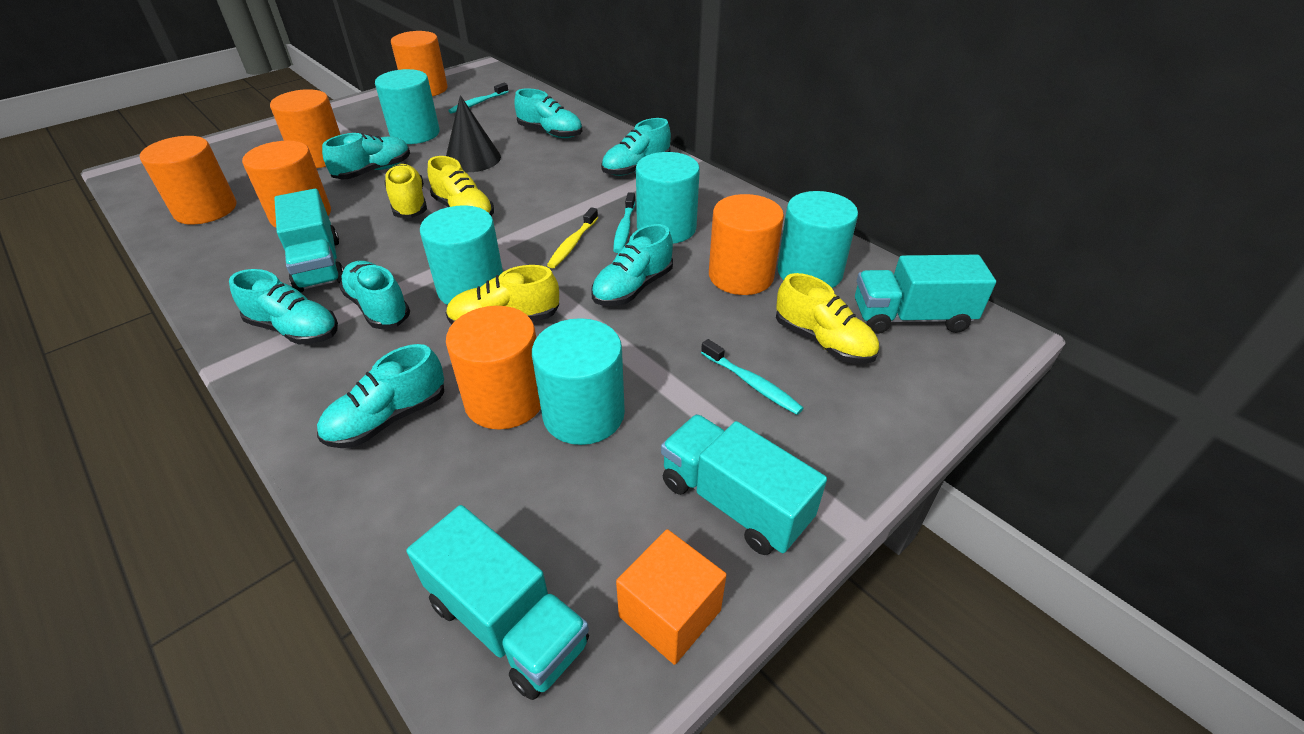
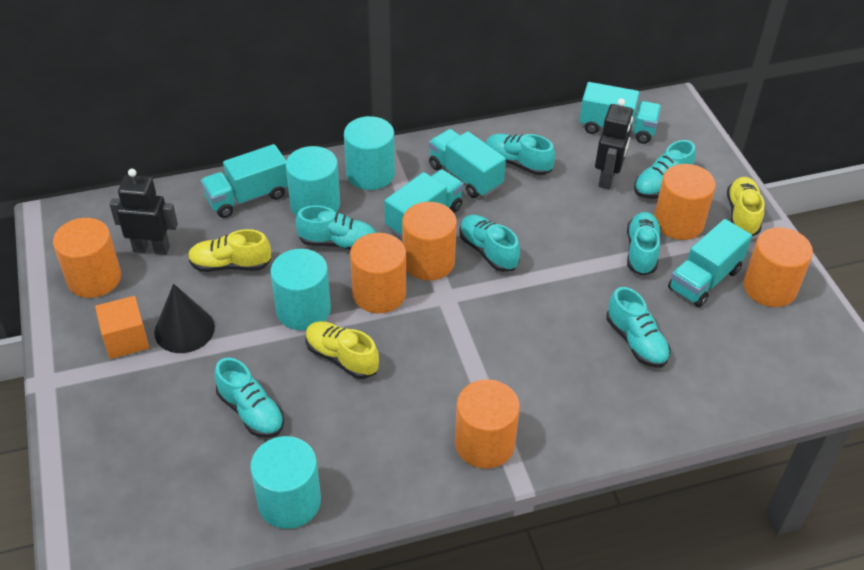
black robot: 0 -> 2
turquoise cylinder: 5 -> 4
turquoise toothbrush: 3 -> 0
turquoise truck: 4 -> 5
yellow shoe: 4 -> 3
yellow toothbrush: 1 -> 0

